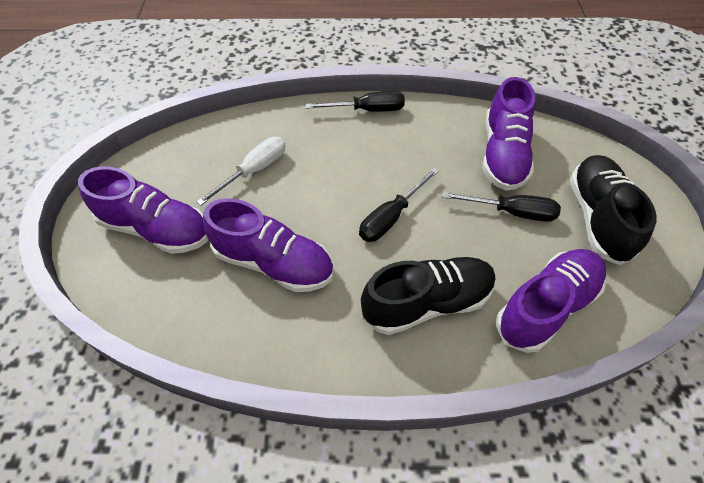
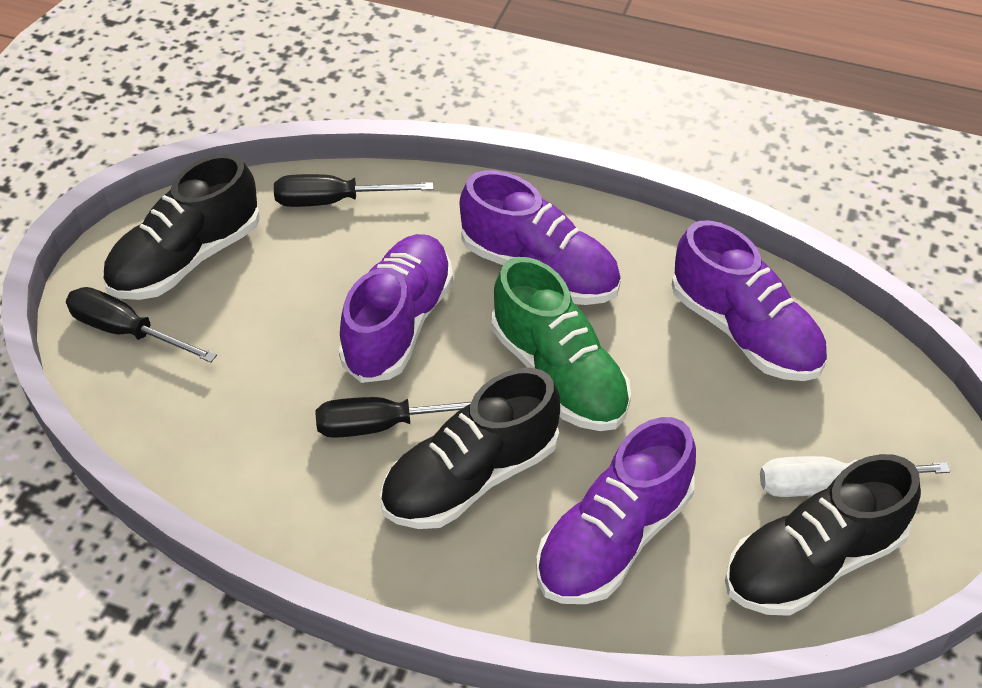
black shoe: 2 -> 3
green shoe: 0 -> 1

